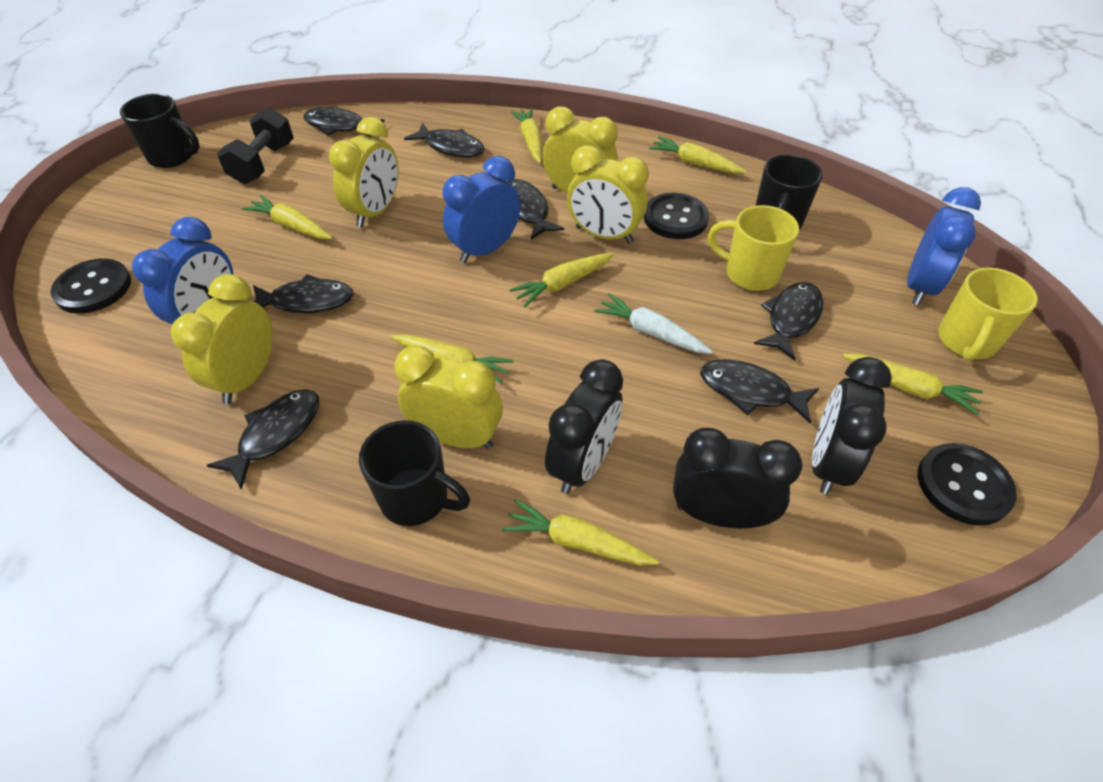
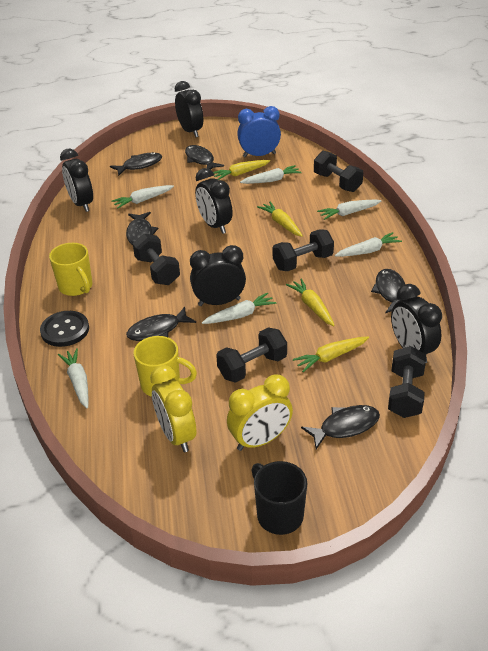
black button: 3 -> 1
black clock: 3 -> 5
black dumbbell: 1 -> 5
black fish: 7 -> 6
black mug: 3 -> 1
blue clock: 3 -> 1
white carrot: 1 -> 6
yellow carrot: 7 -> 4
yellow clock: 5 -> 2

